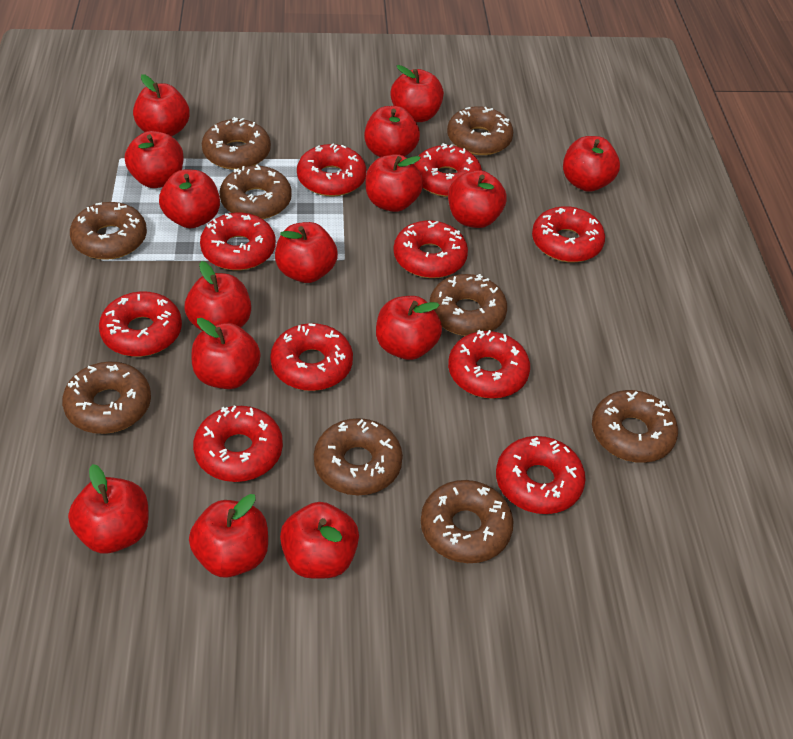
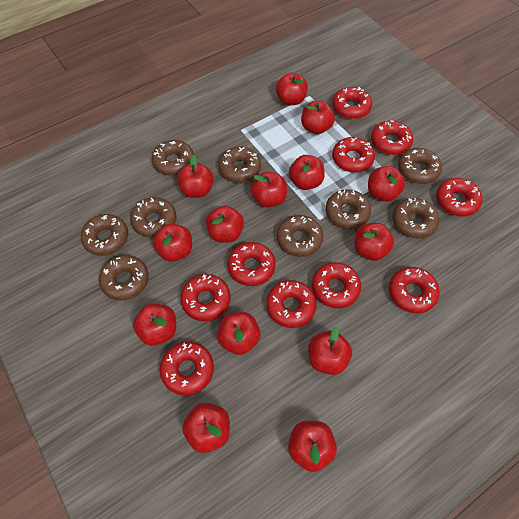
red apple: 15 -> 14

